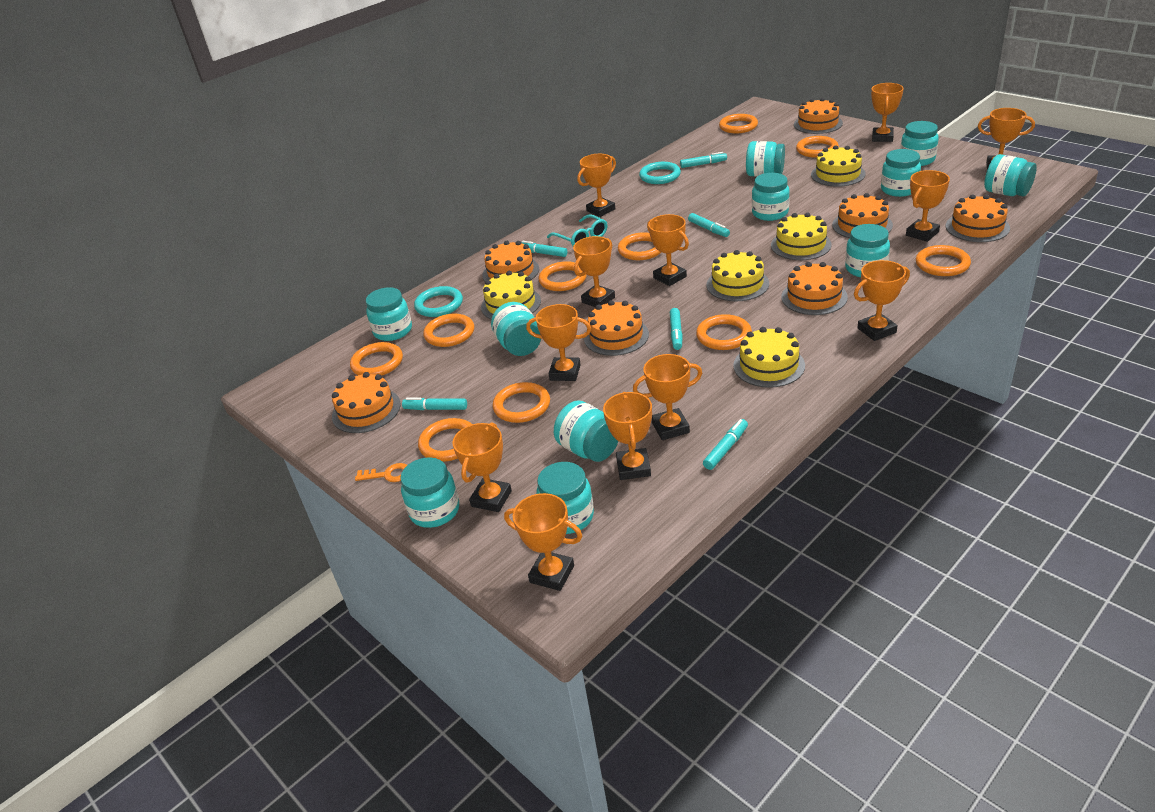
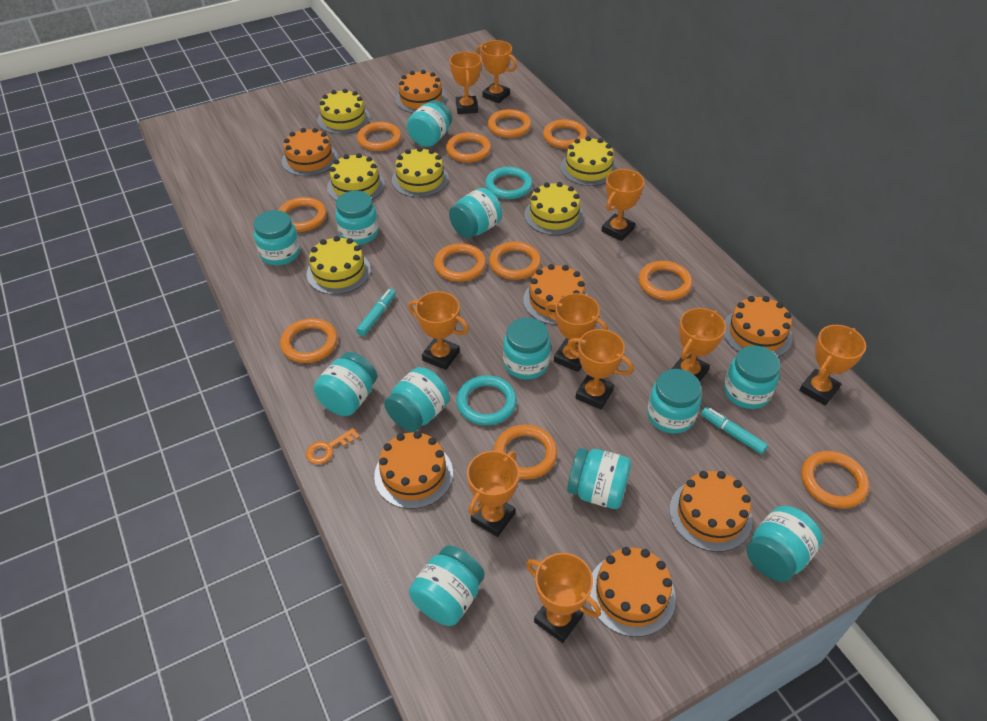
orange ring: 10 -> 11
orange trophy: 12 -> 10
turquoise glasses: 1 -> 0
turquoise jar: 11 -> 12
turquoise marker: 6 -> 2
yellow cake: 5 -> 6

